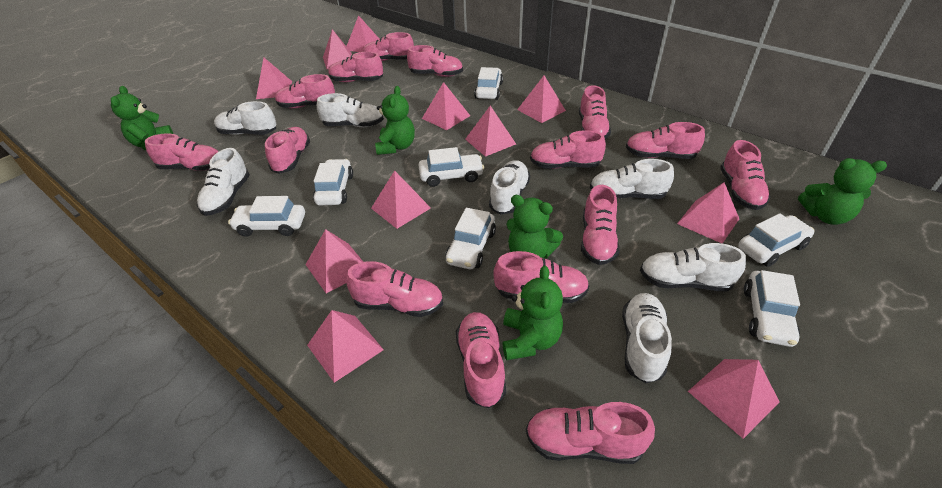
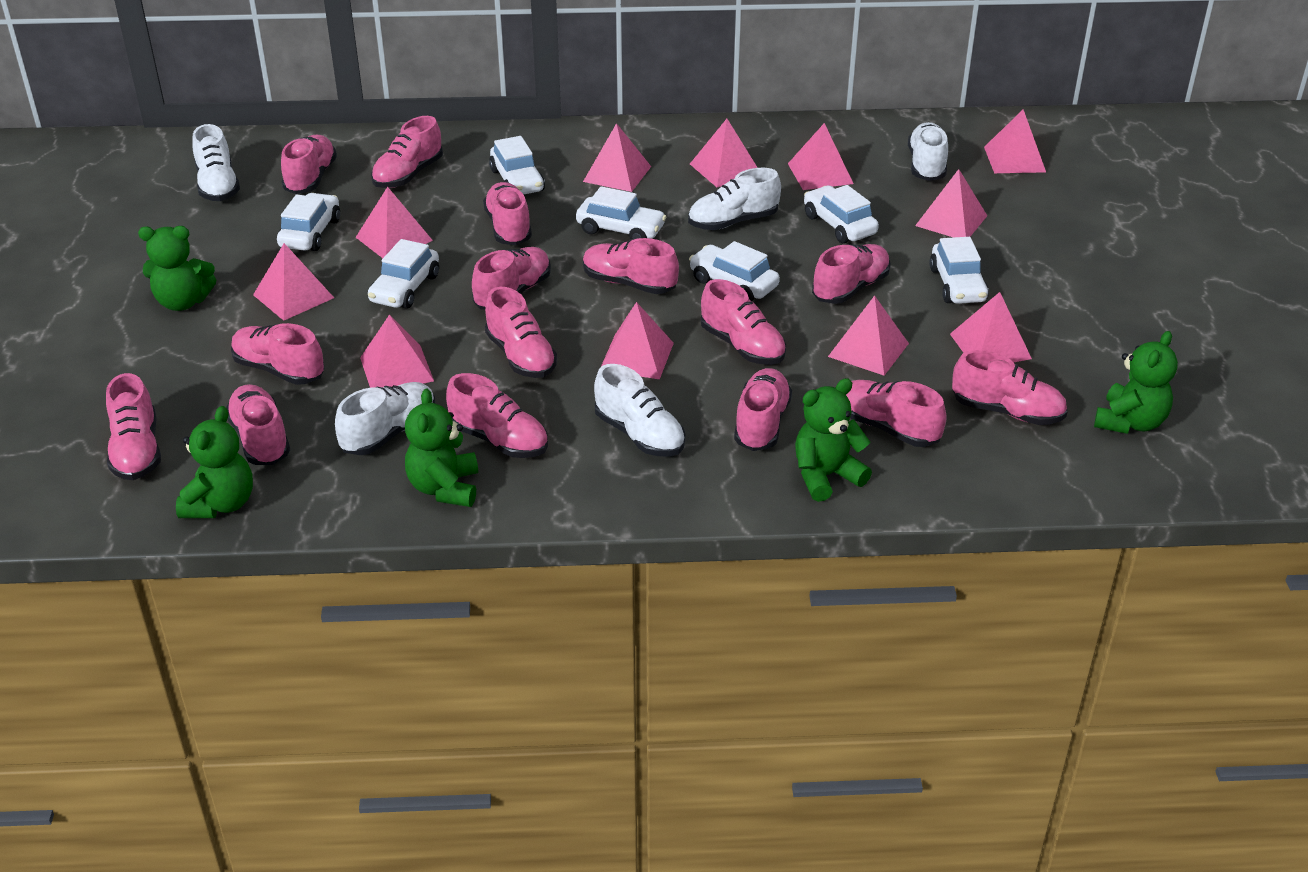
white shoe: 7 -> 5

